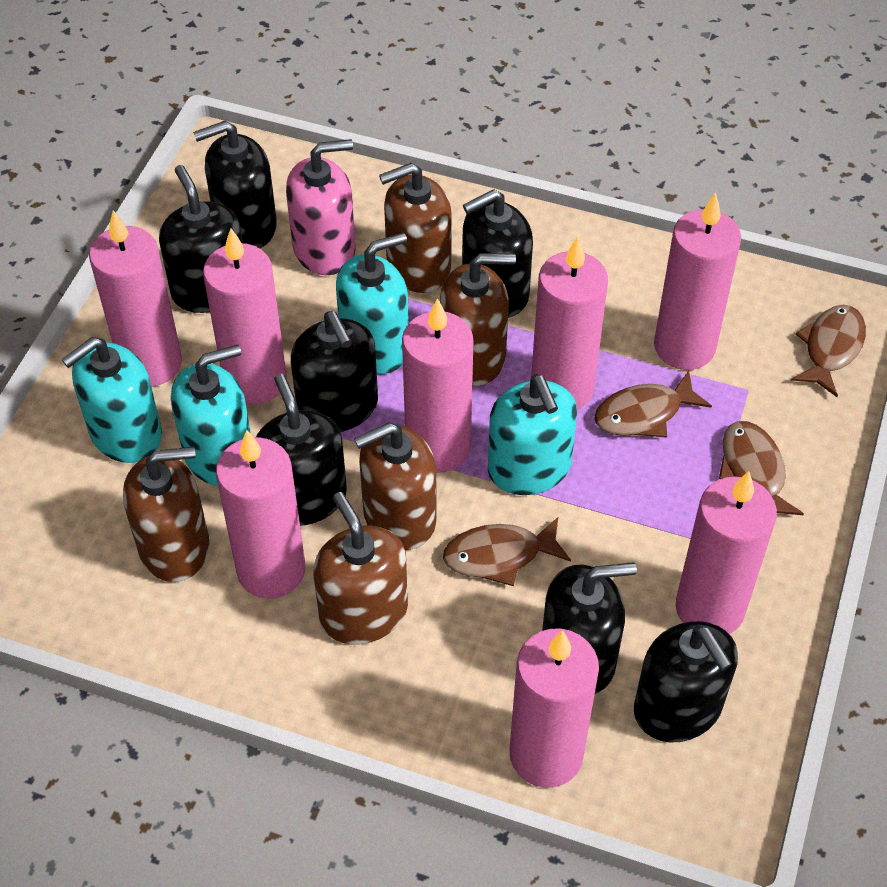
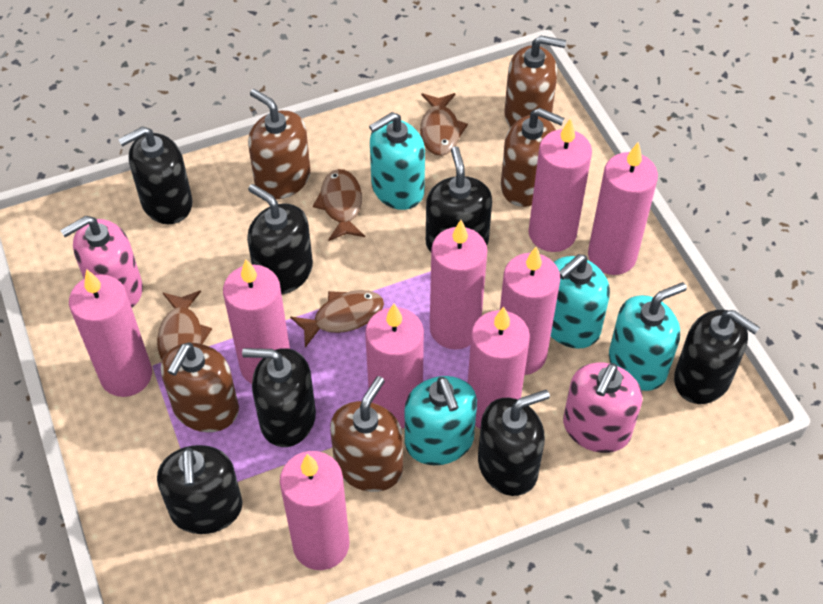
pink candle: 8 -> 9
pink soap dispenser: 1 -> 2

